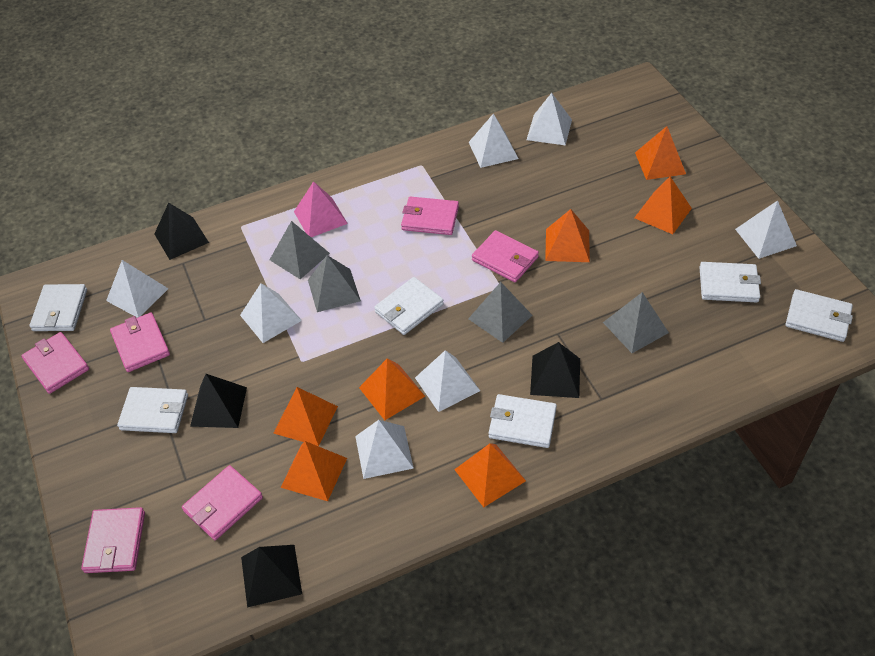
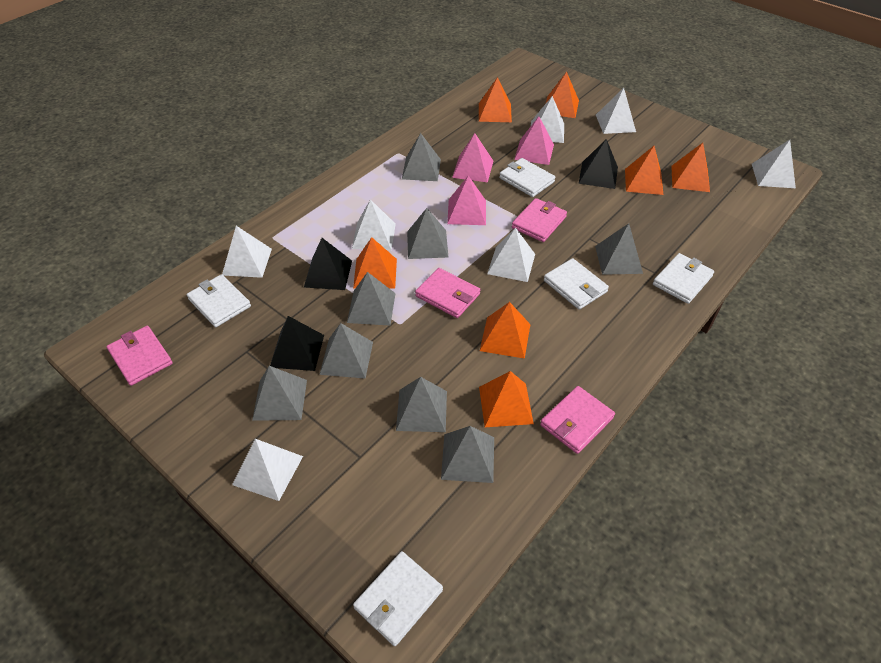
black pyramid: 4 -> 3
grey pyramid: 4 -> 8
pink pyramid: 1 -> 3
pink wallet: 6 -> 4
white wallet: 6 -> 5

